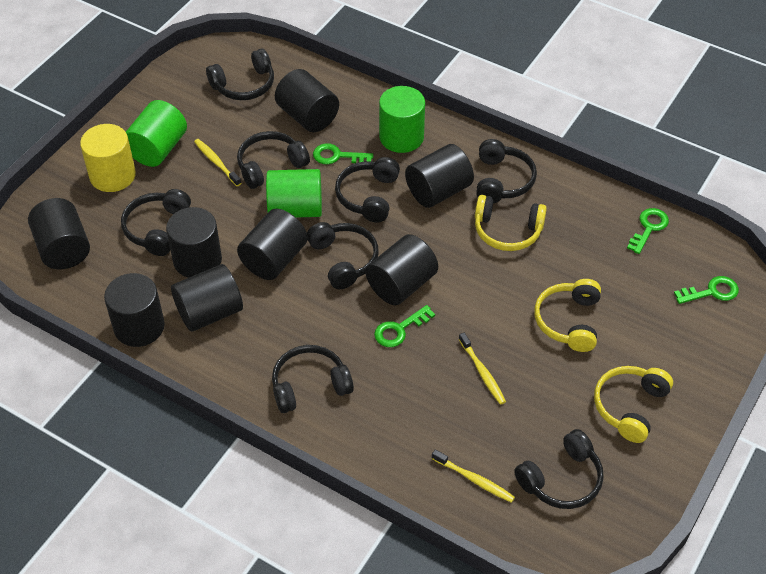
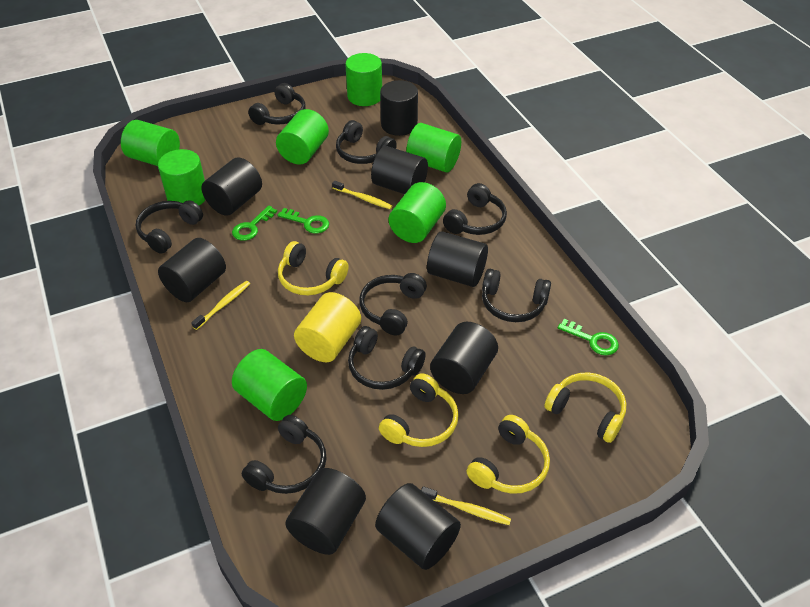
green cylinder: 3 -> 7
green key: 4 -> 3
yellow headphones: 3 -> 4

